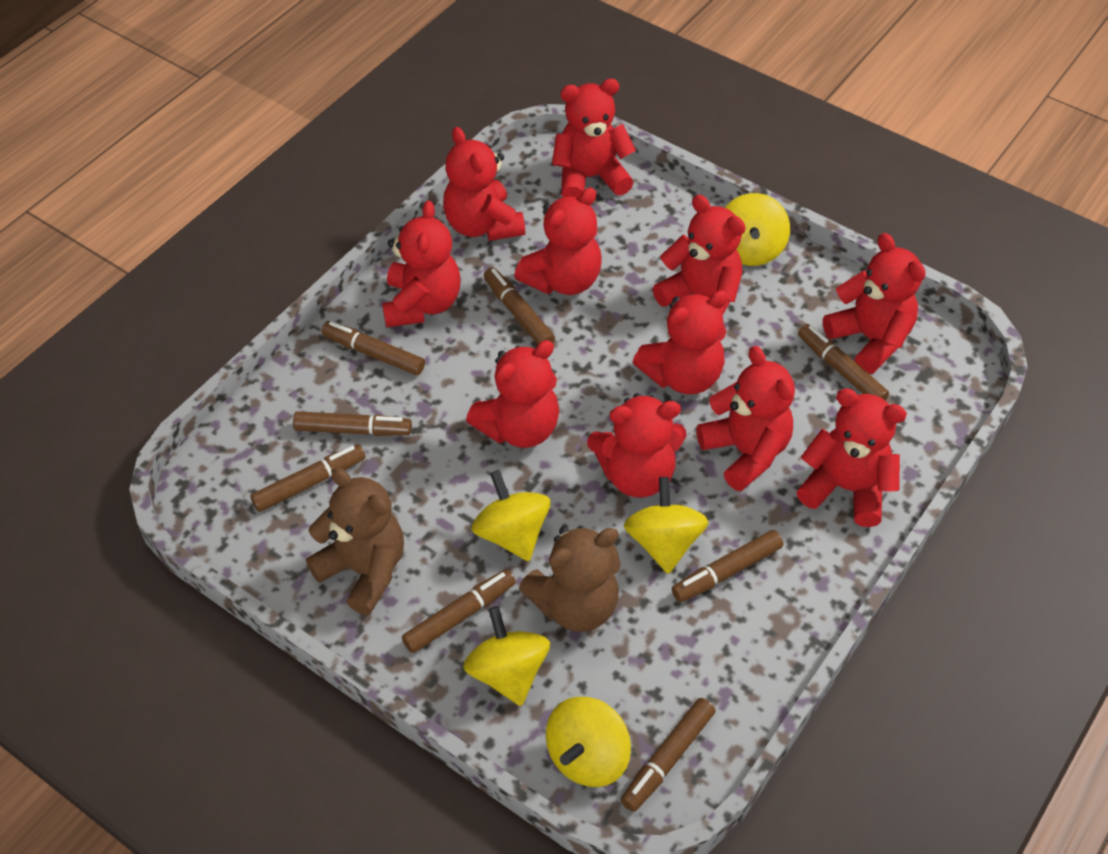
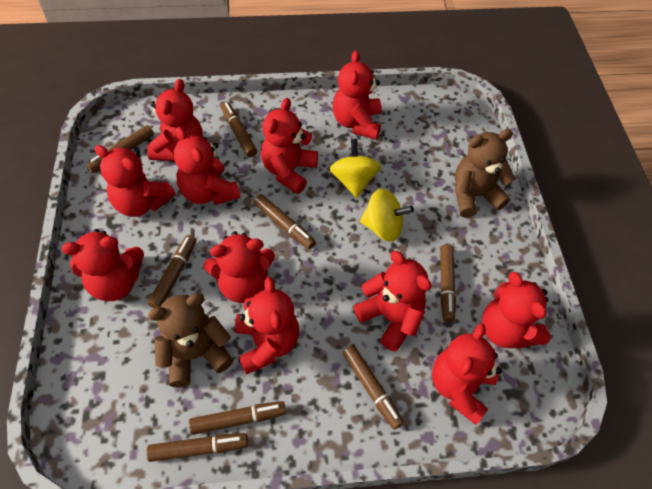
yellow spinning top: 5 -> 2

